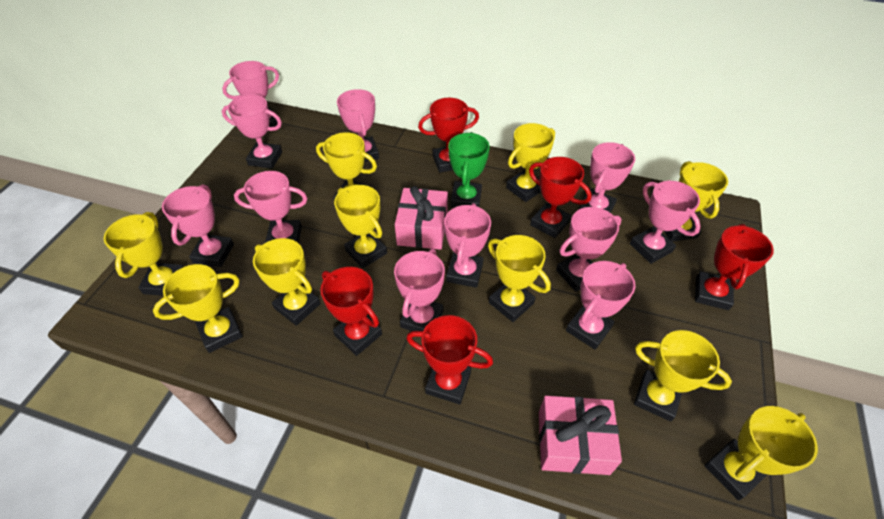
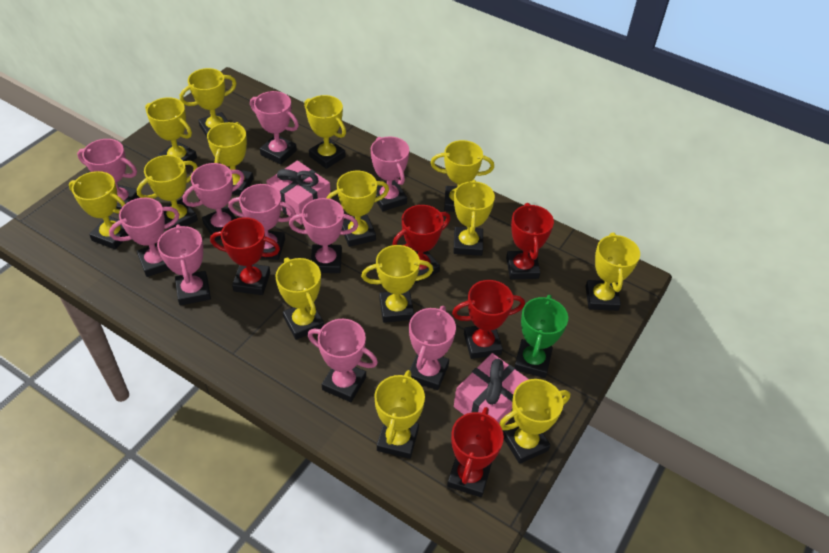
pink trophy: 11 -> 10
yellow trophy: 10 -> 14

